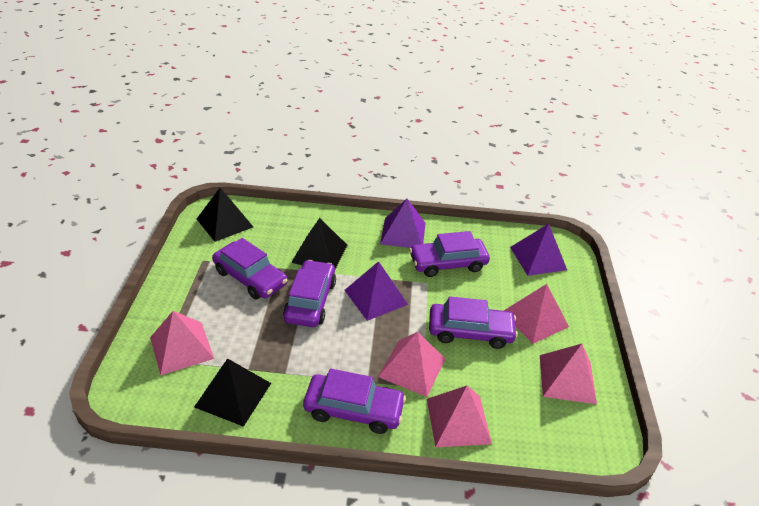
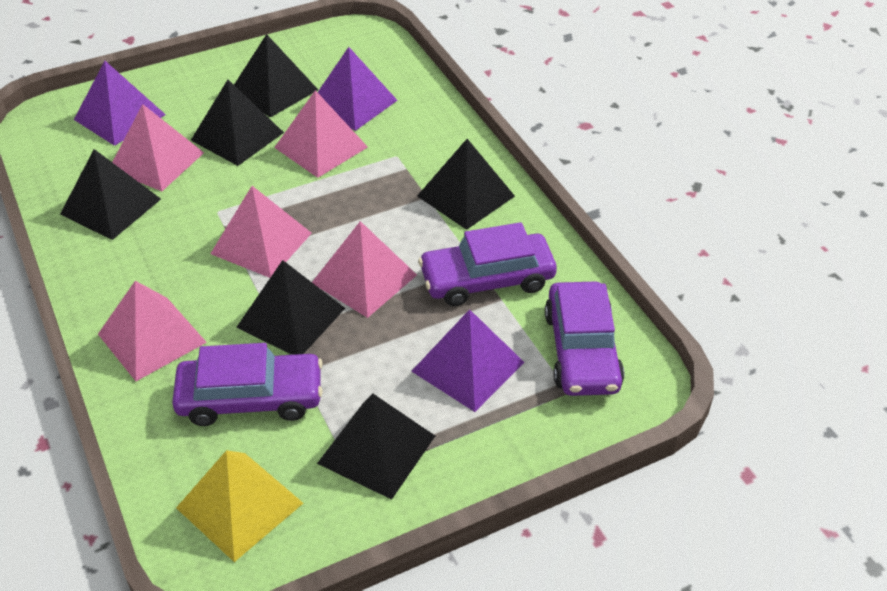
black pyramid: 3 -> 6
purple car: 5 -> 3
yellow pyramid: 0 -> 1

